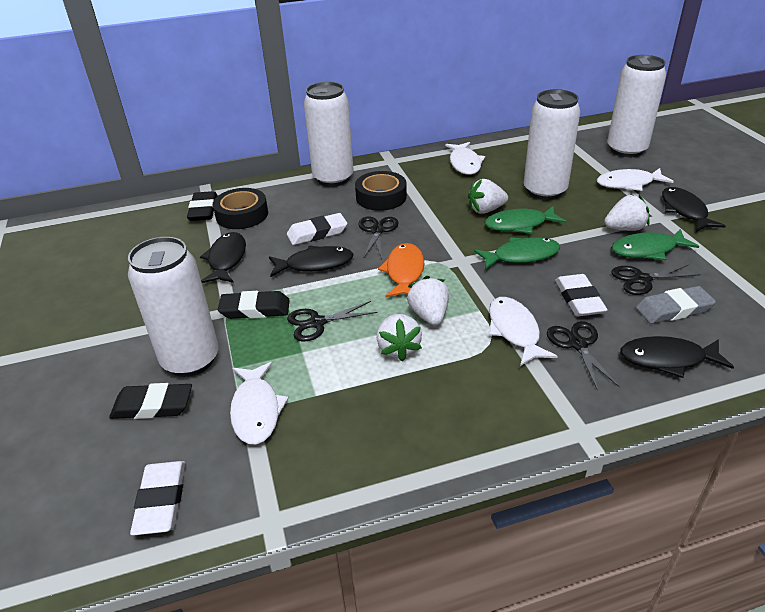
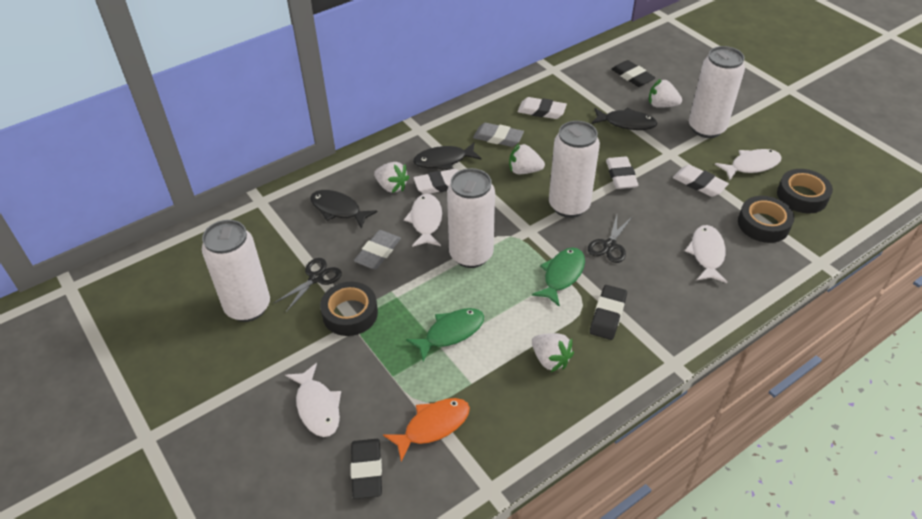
black fish: 4 -> 3
black scissors: 4 -> 2
black tape: 2 -> 3
green fish: 3 -> 2
grey eraser: 1 -> 2
white eraser: 3 -> 4

